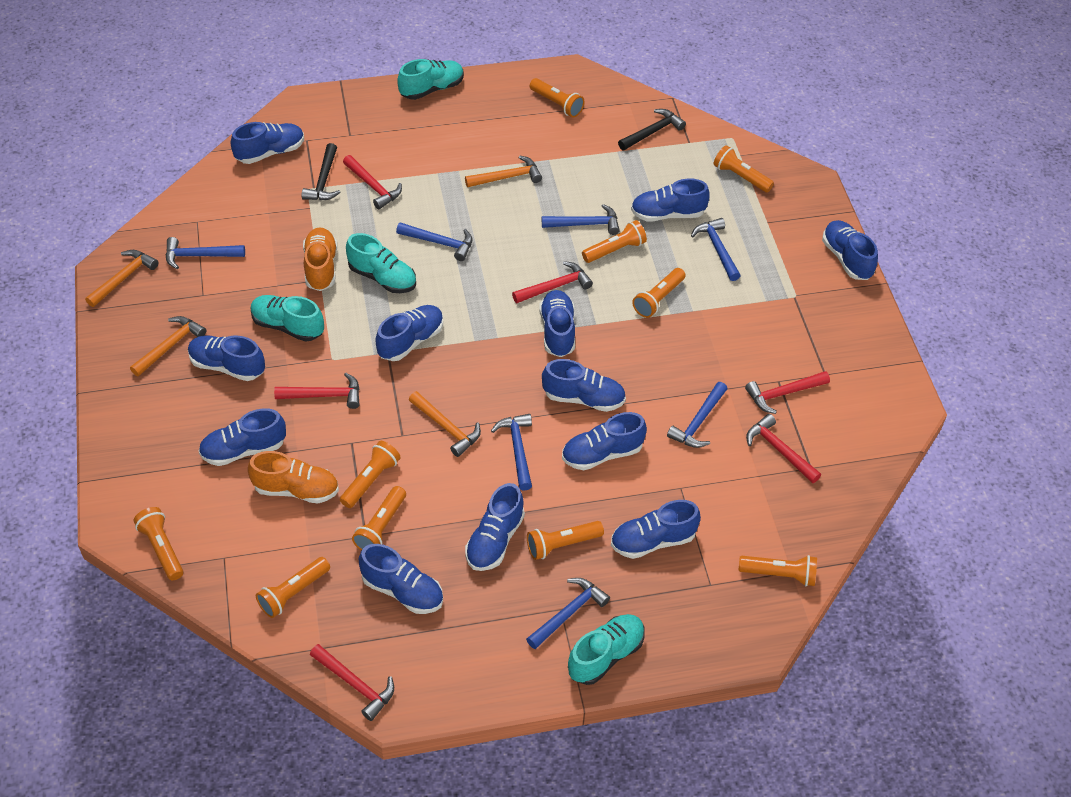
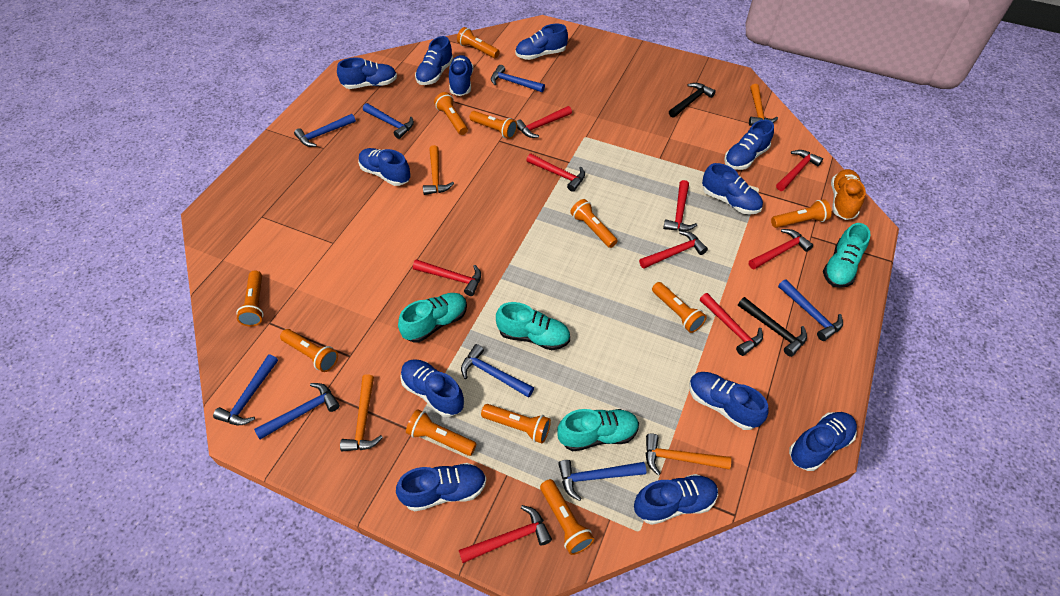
blue hammer: 7 -> 8
orange flashlight: 10 -> 11
orange shoe: 2 -> 1
red hammer: 6 -> 9

